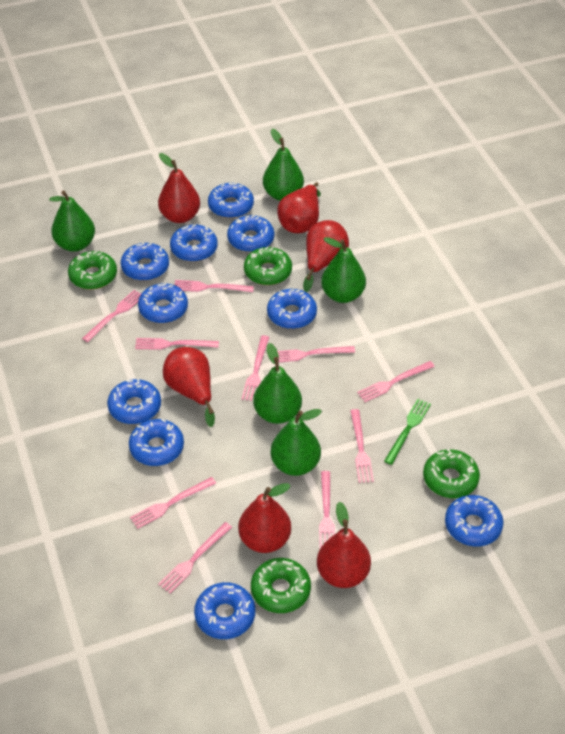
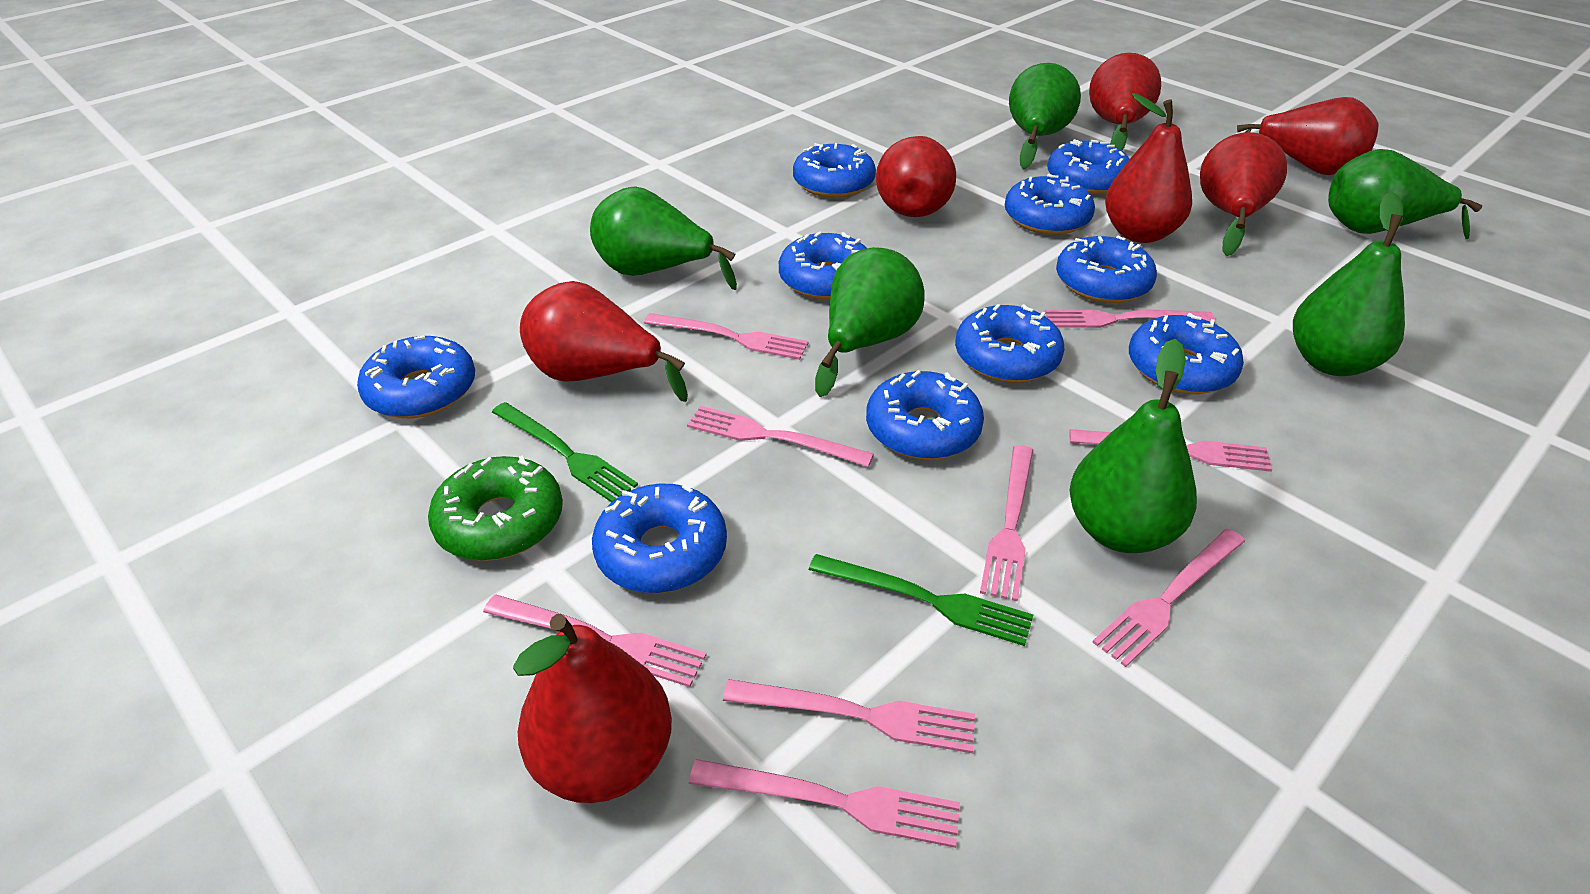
green donut: 4 -> 1
green fork: 1 -> 2
green pear: 5 -> 6
pink fork: 10 -> 9
red pear: 6 -> 7

